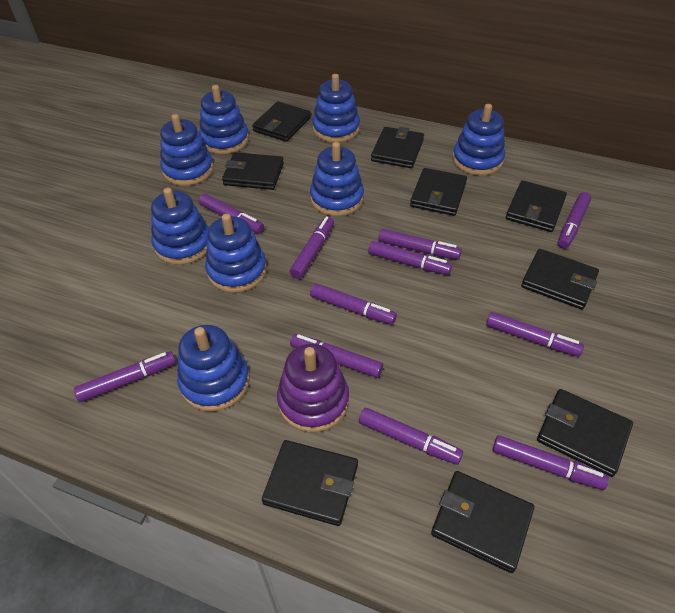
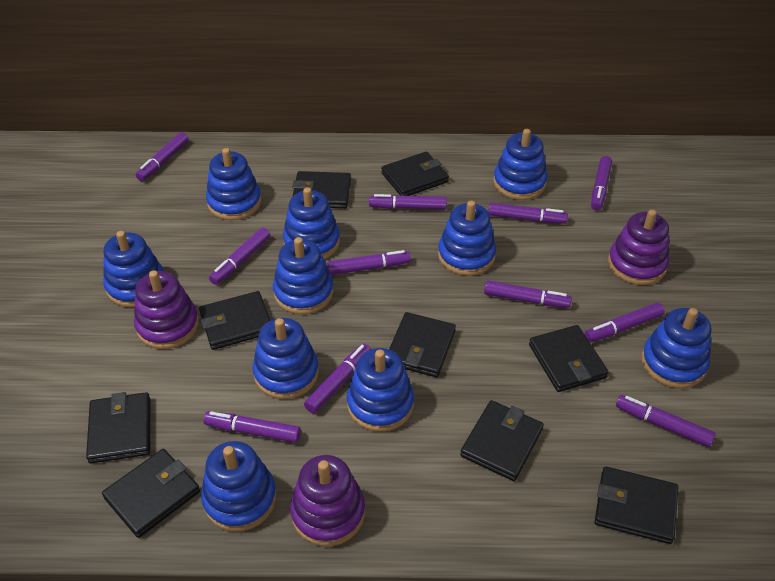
blue stacking toy: 8 -> 10
purple stacking toy: 1 -> 3

